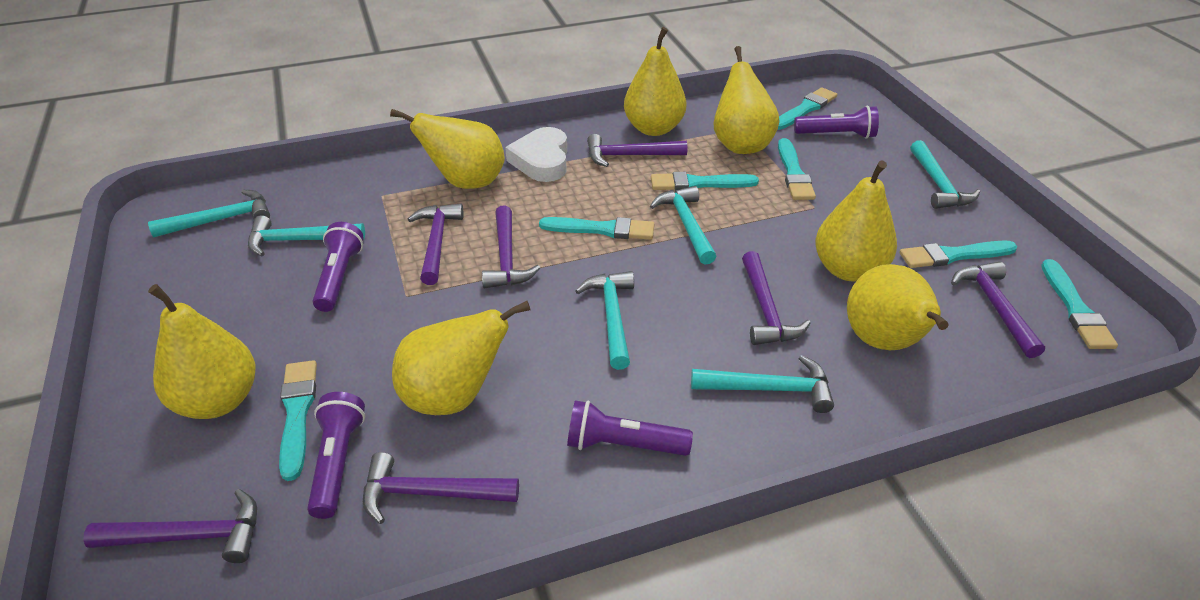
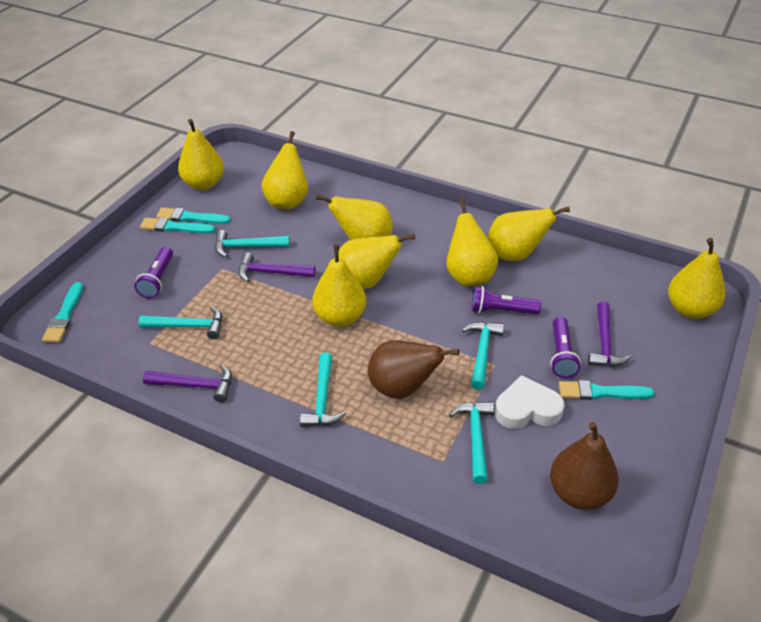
brown pear: 0 -> 2
purple flashlight: 4 -> 3
purple hammer: 7 -> 3
turquoise brush: 7 -> 4
turquoise hammer: 6 -> 5
yellow pear: 7 -> 8

